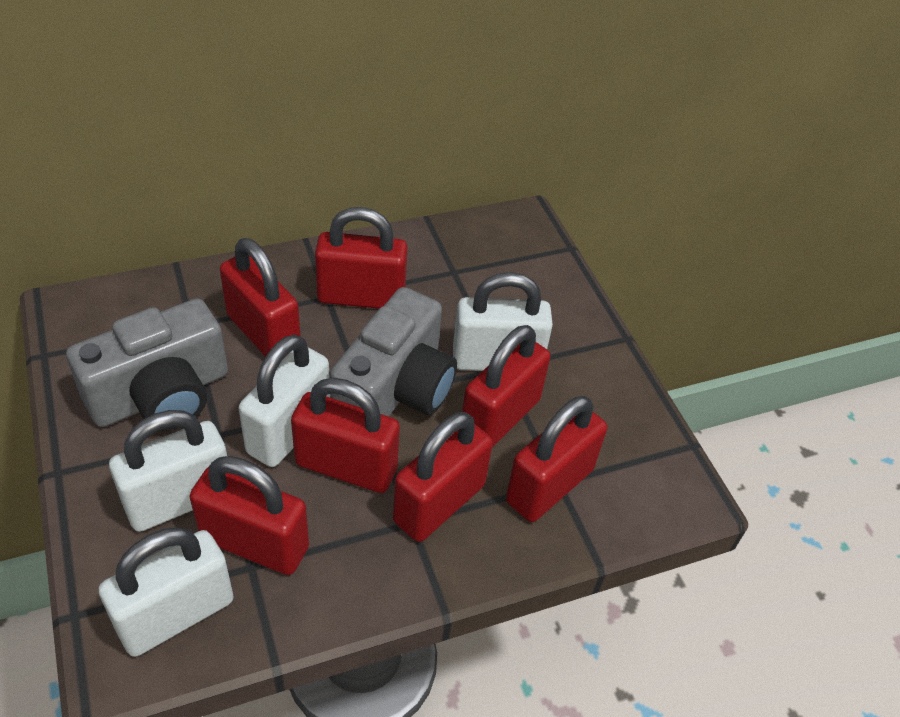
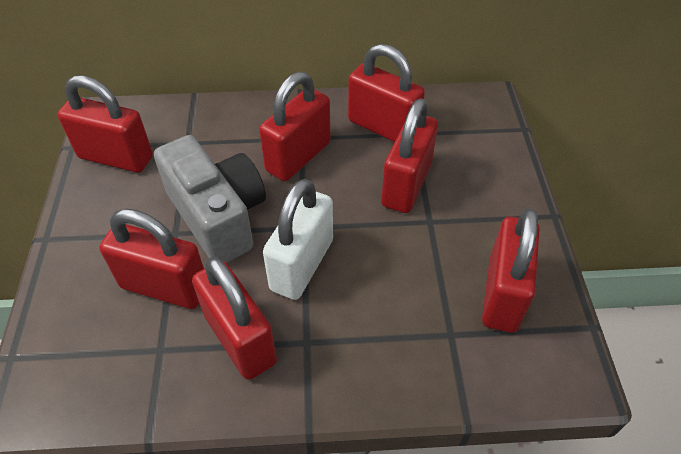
grey camera: 2 -> 1
white padlock: 4 -> 1

